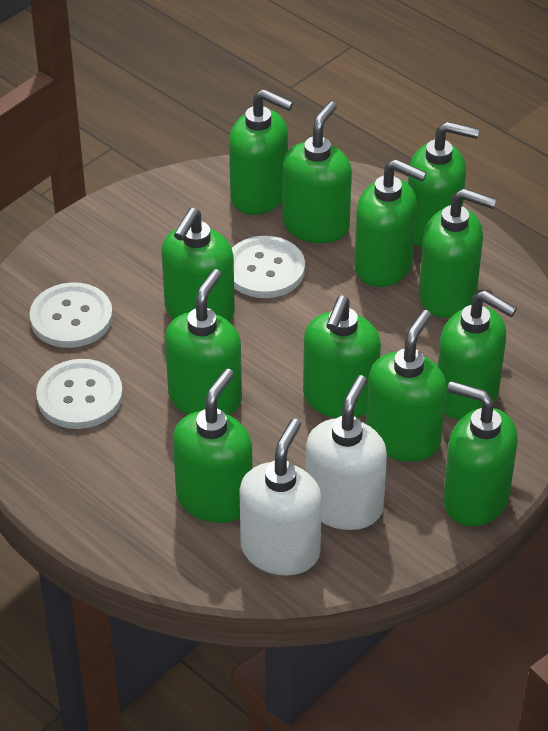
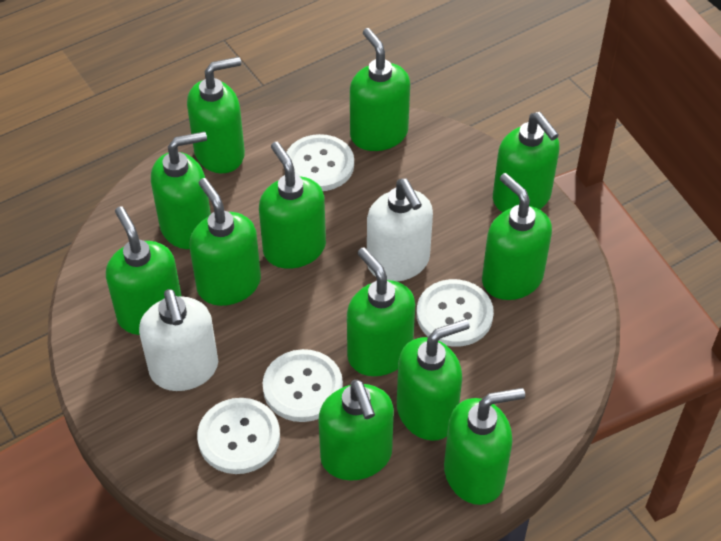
white button: 3 -> 4

